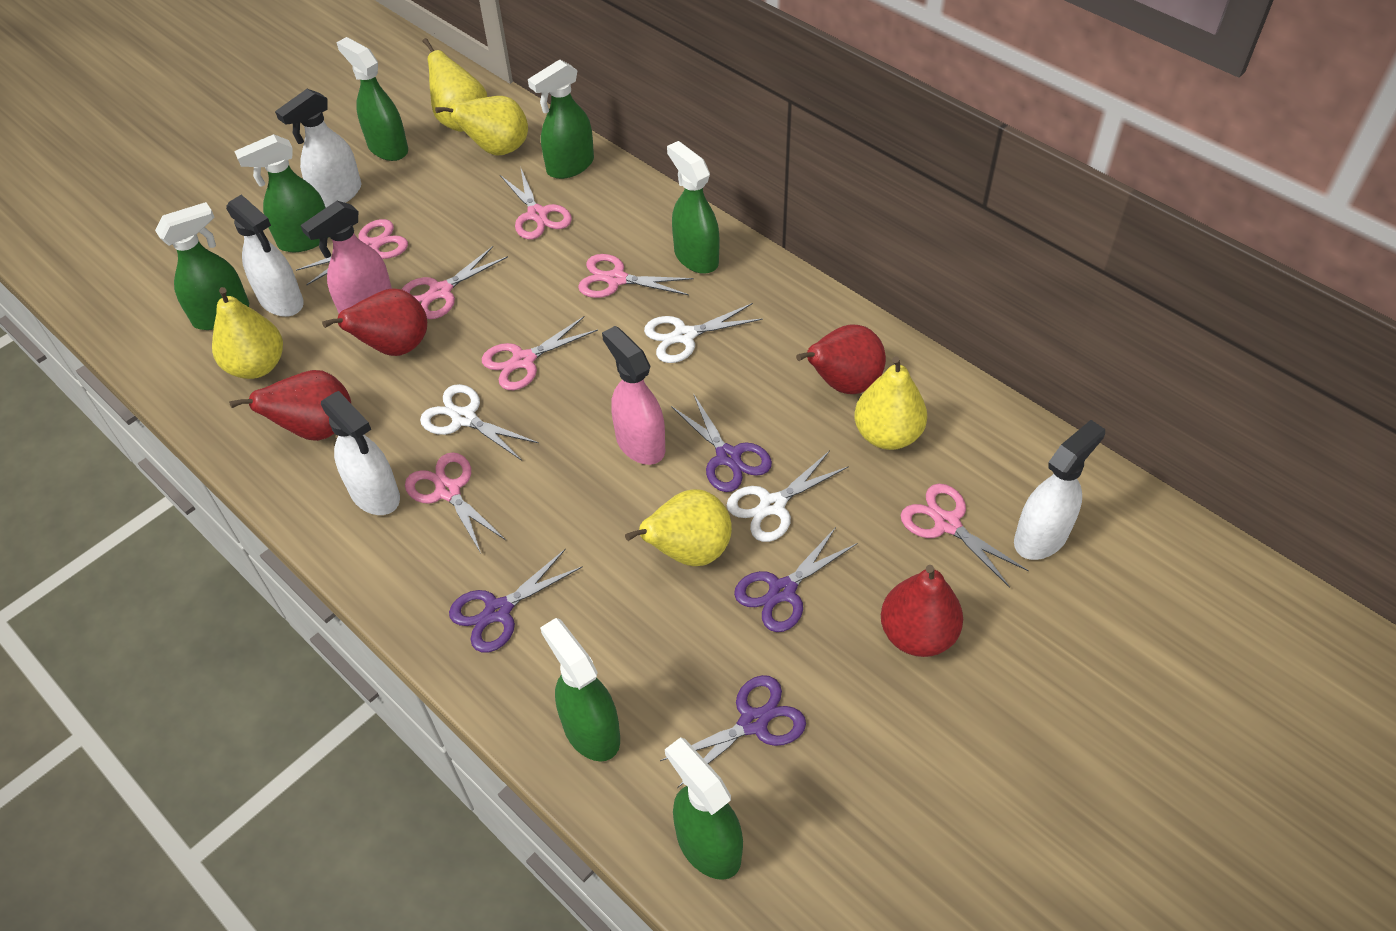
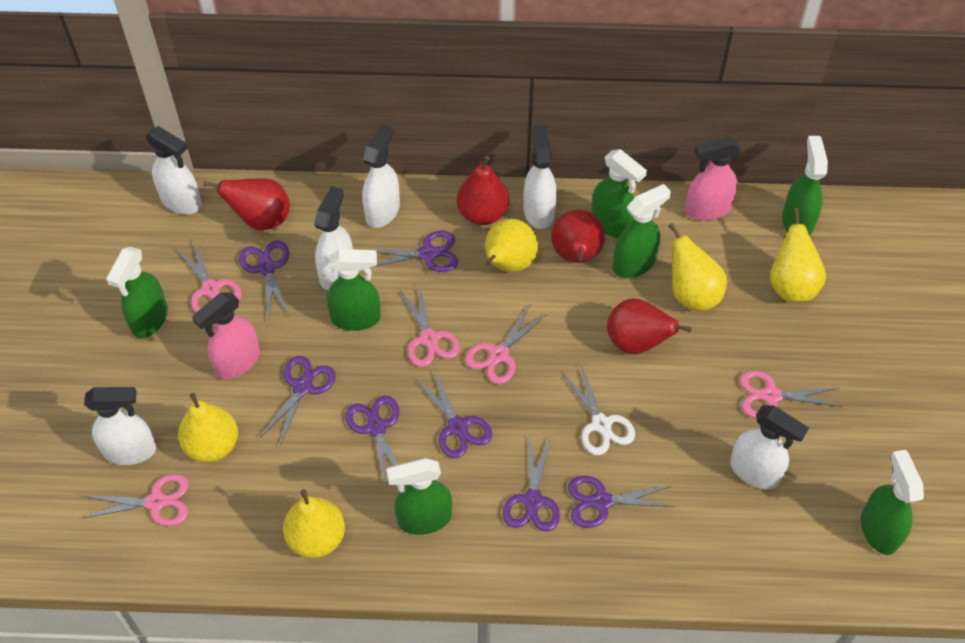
pink scissors: 7 -> 5
purple scissors: 4 -> 7
white scissors: 3 -> 1
white spray bottle: 4 -> 6

